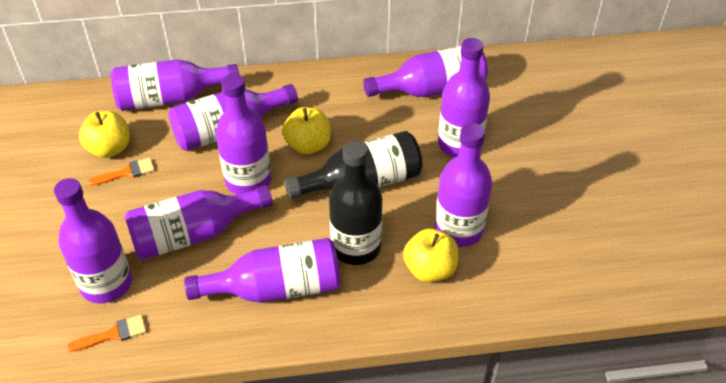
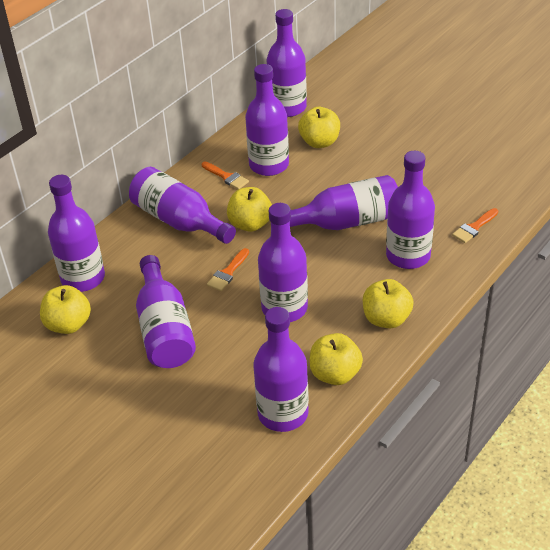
black bottle: 2 -> 0
orange brush: 2 -> 3
yellow apple: 3 -> 5

